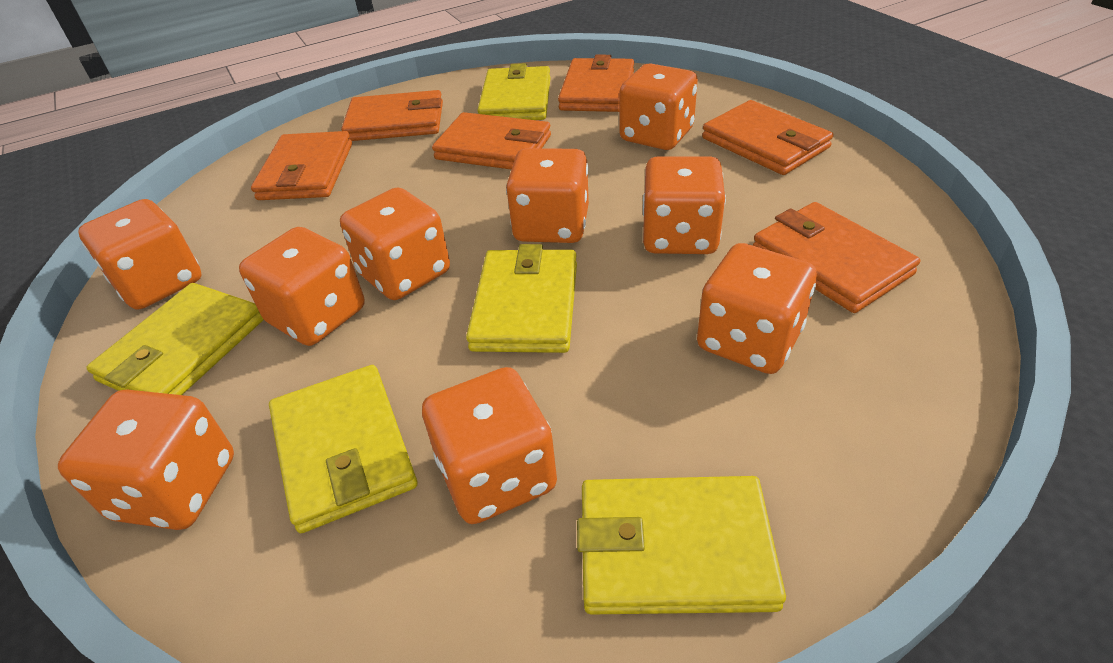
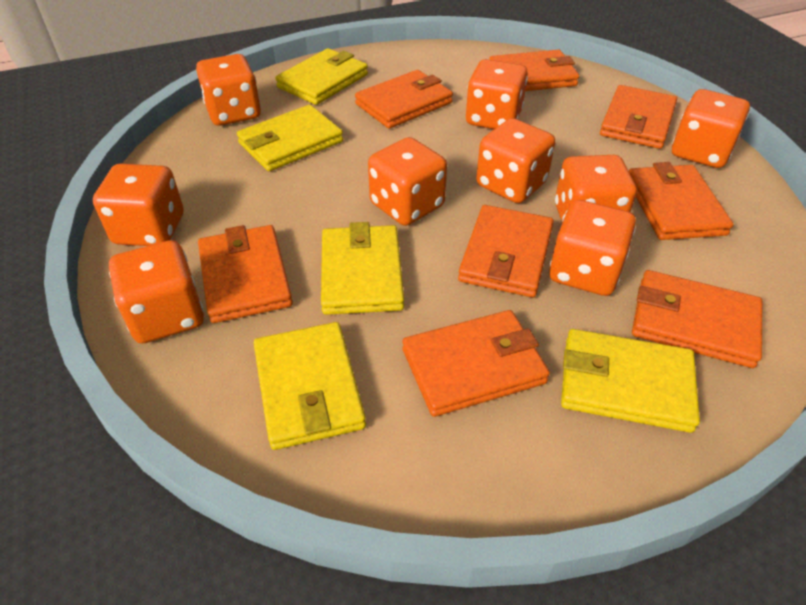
orange wallet: 6 -> 8

